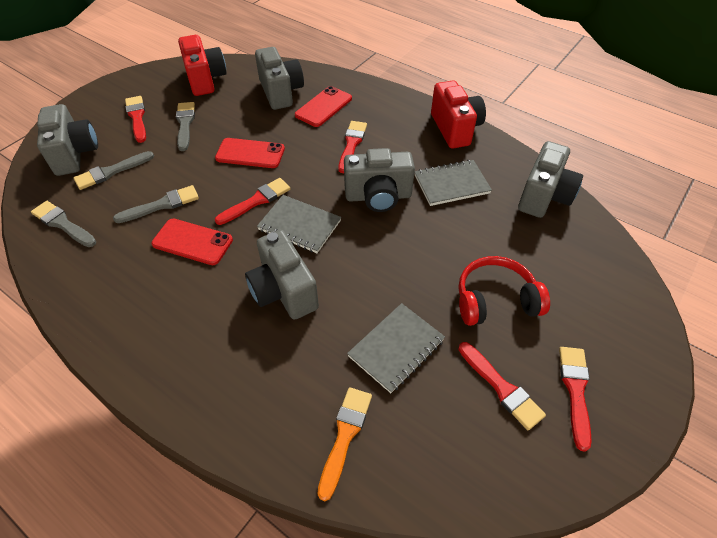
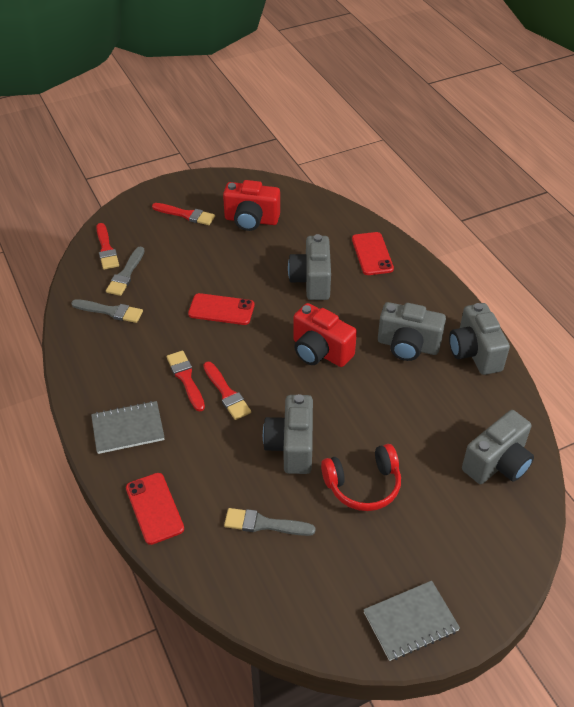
grey brush: 4 -> 3
grey notebook: 3 -> 2
orange brush: 1 -> 0
red brush: 5 -> 4

